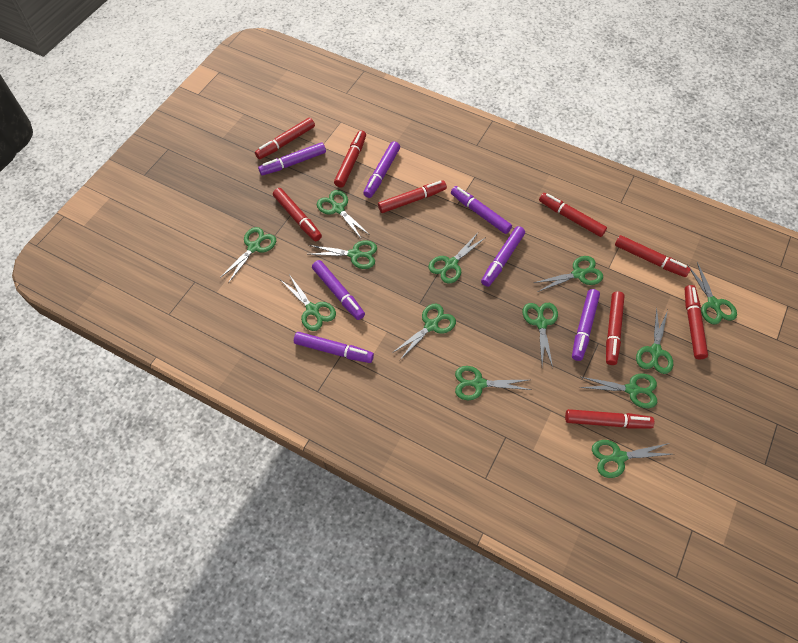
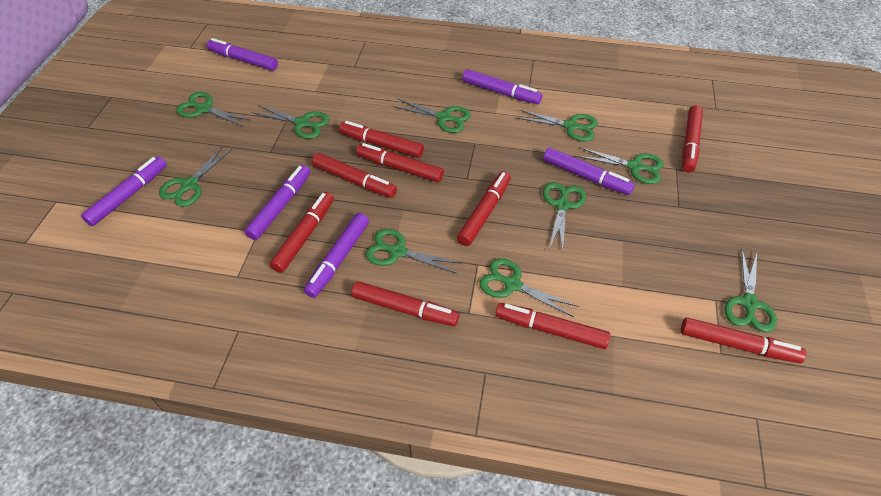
green scissors: 13 -> 10
purple marker: 7 -> 6

